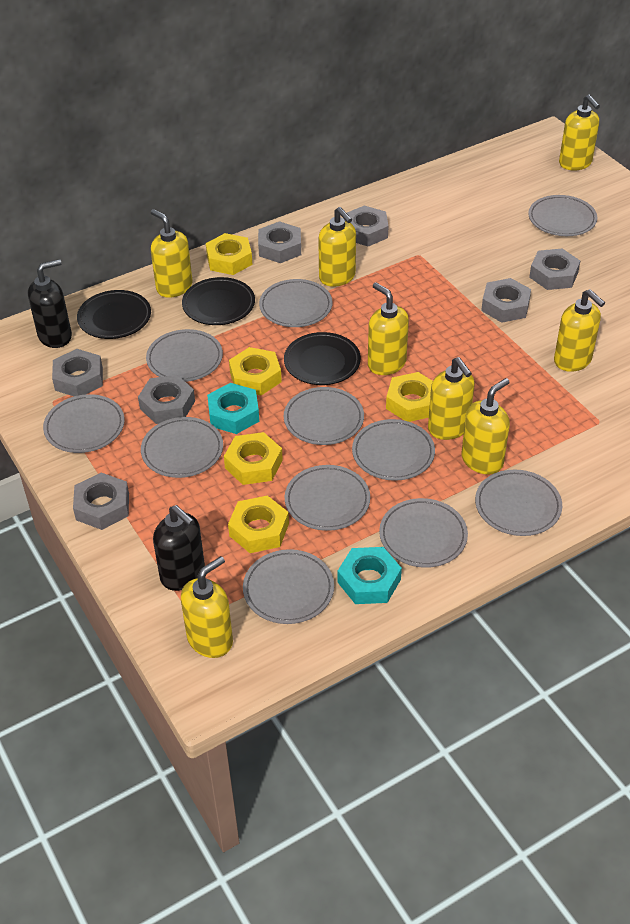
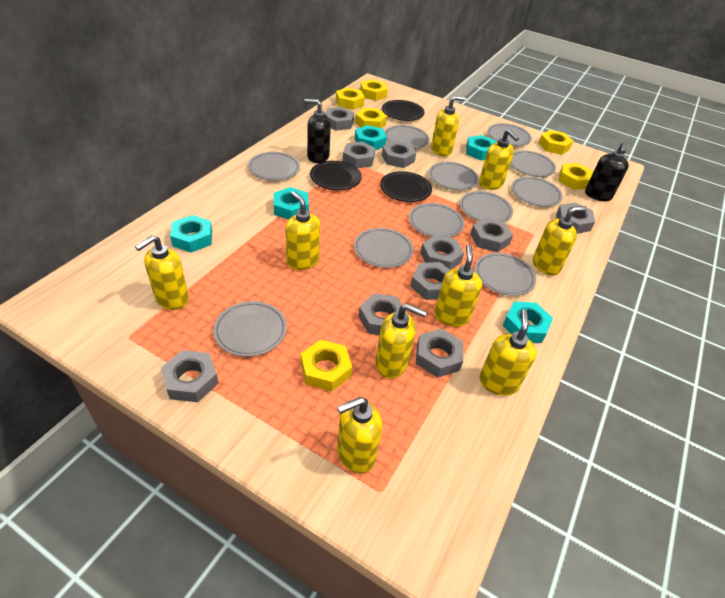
grey nut: 7 -> 10
turquoise nut: 2 -> 5
yellow nut: 5 -> 6
yellow soap dispenser: 8 -> 9

